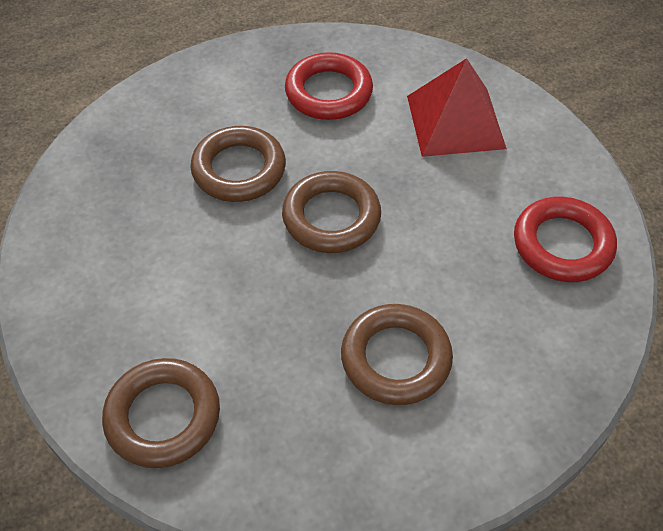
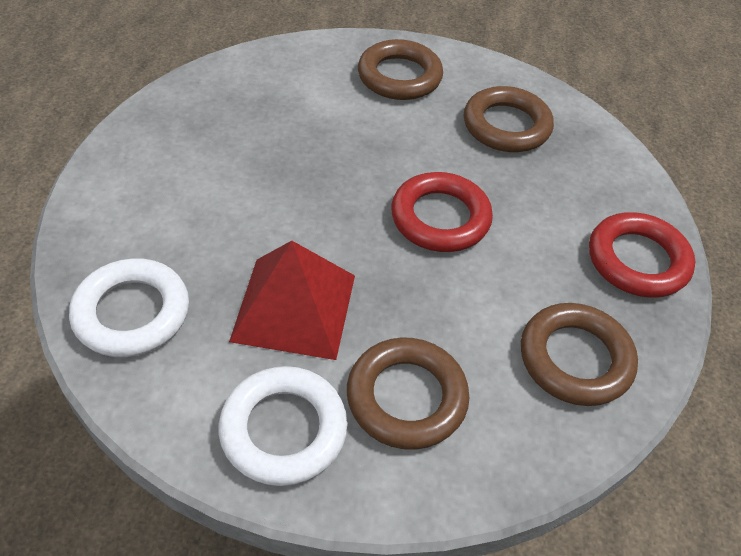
white ring: 0 -> 2

